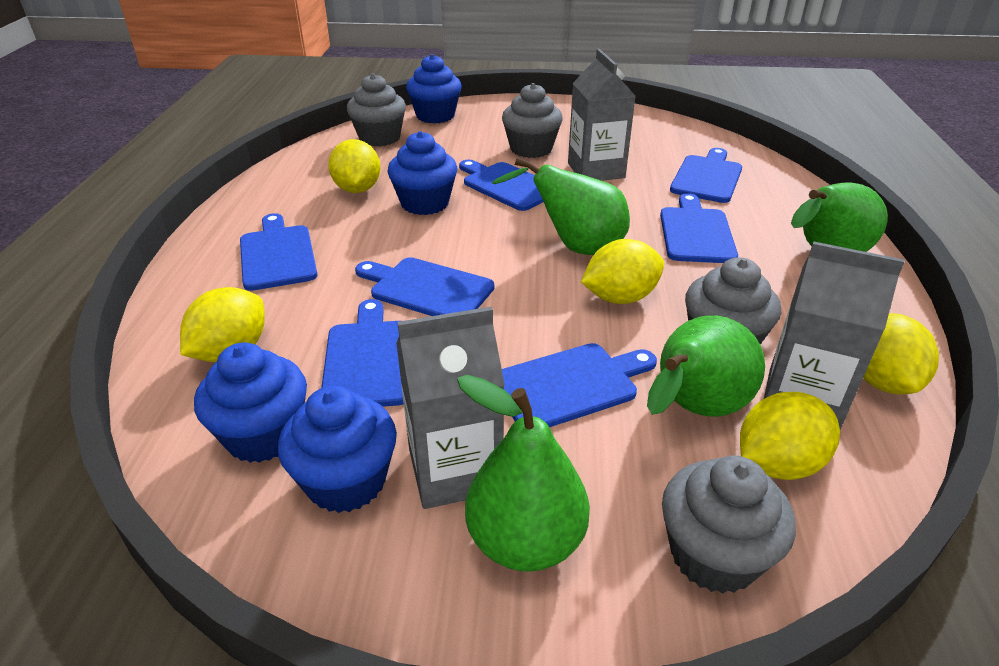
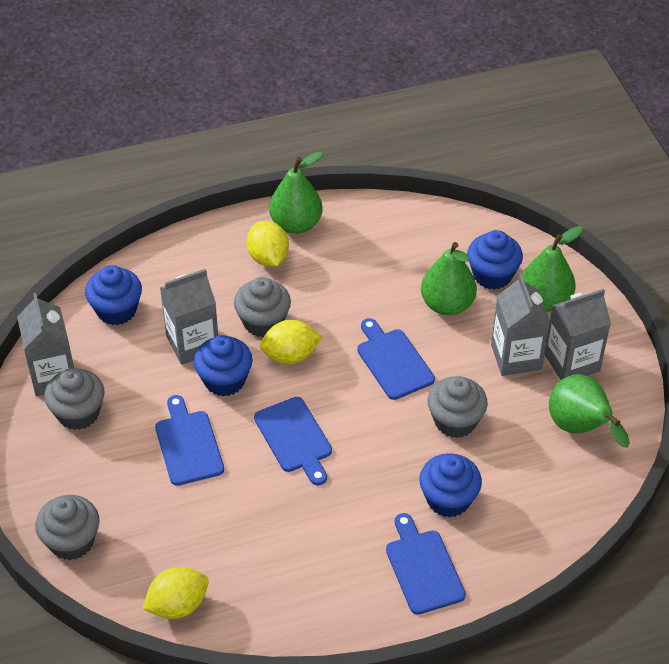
blue cutting board: 7 -> 4
grey carton: 3 -> 4
yellow lemon: 5 -> 3

